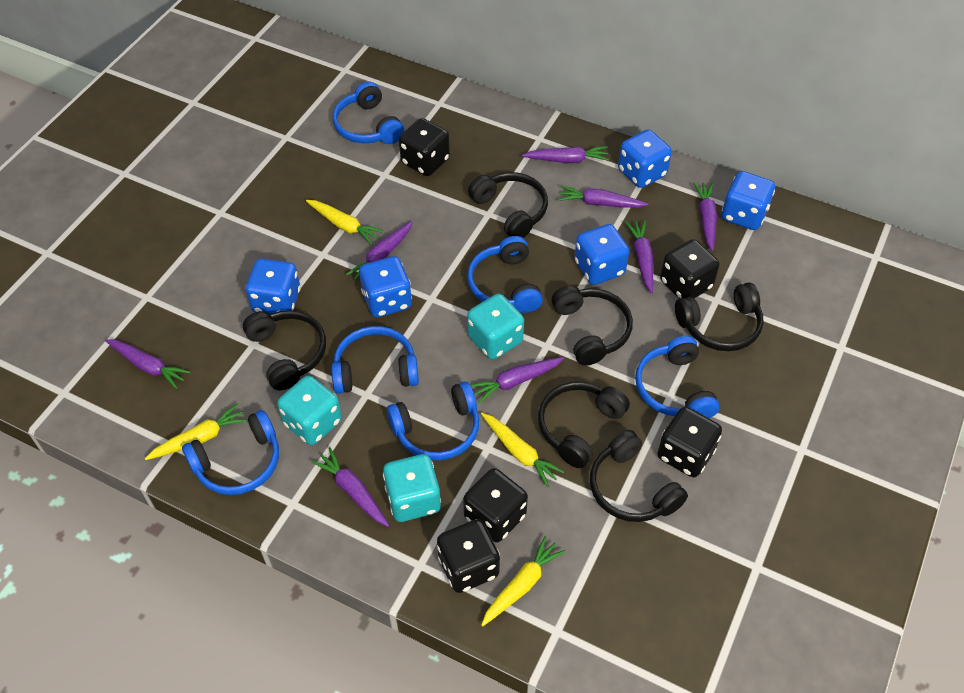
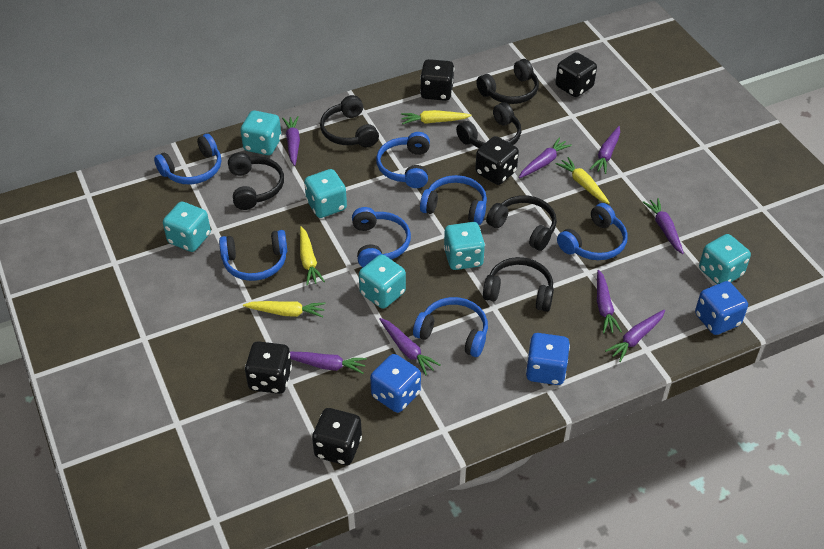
blue dice: 5 -> 3
blue headphones: 6 -> 7
turquoise dice: 3 -> 6

